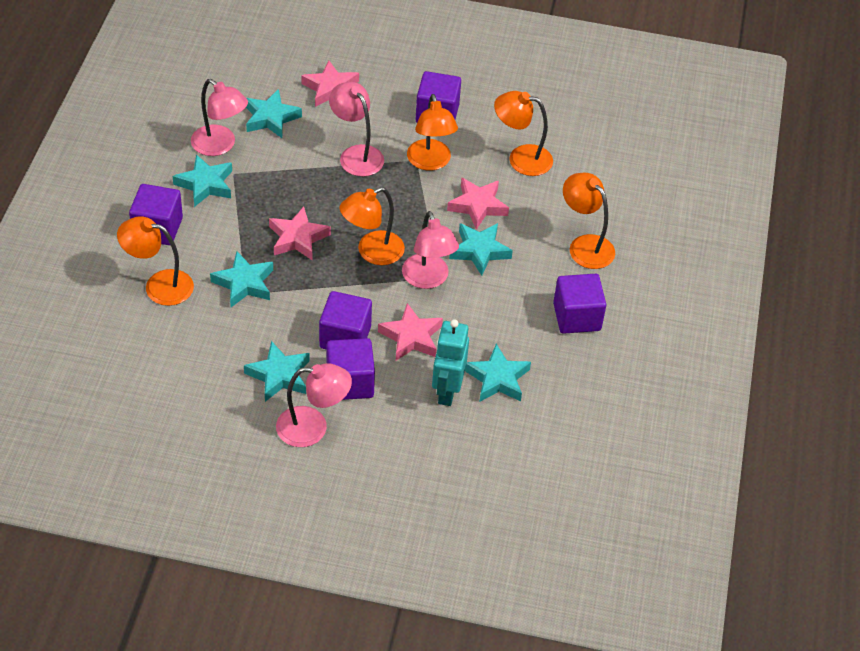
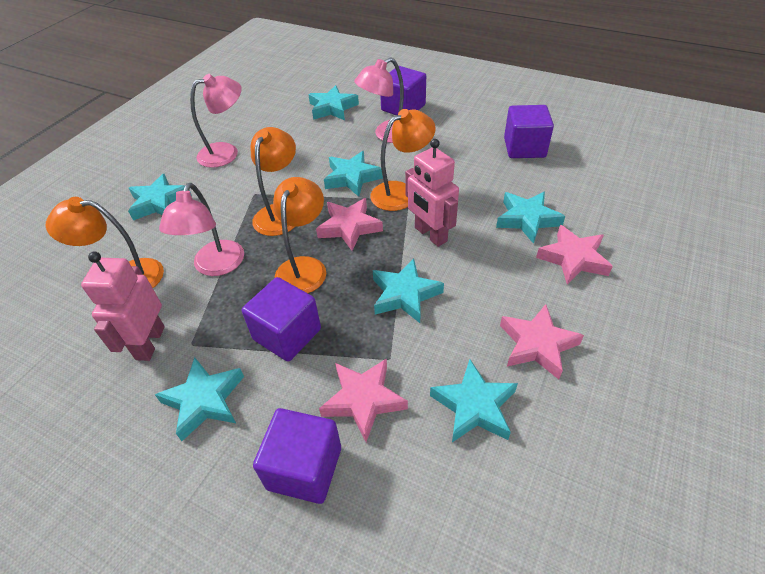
orange lamp: 5 -> 4
pink lamp: 4 -> 3
pink robot: 0 -> 2
purple cube: 5 -> 4
turquoise robot: 1 -> 0
turquoise star: 6 -> 7

